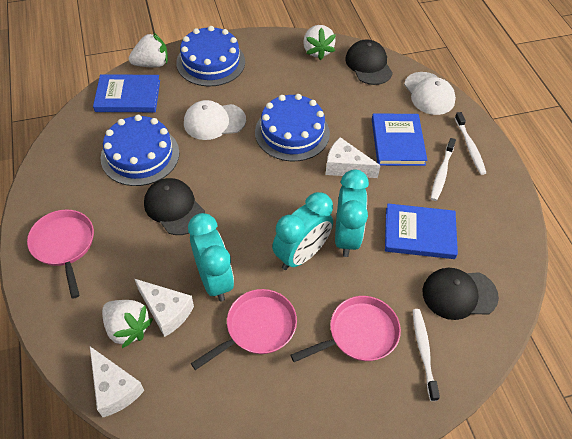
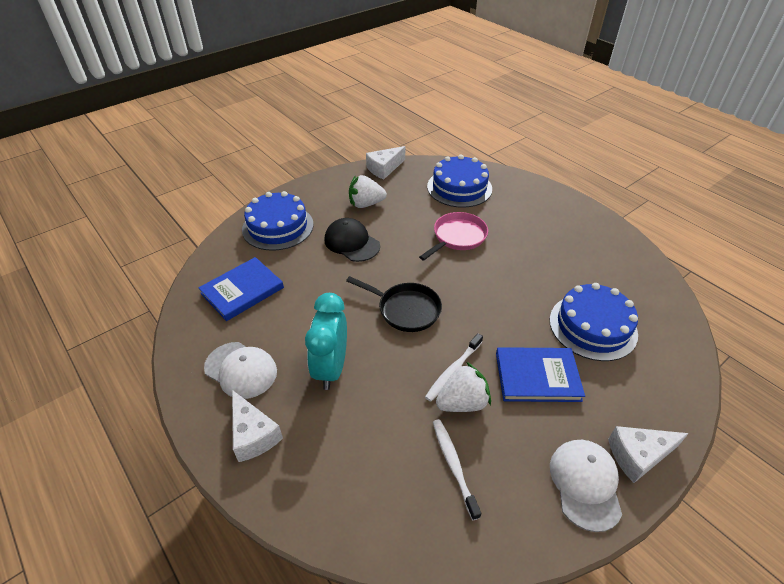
black cap: 3 -> 1
black pan: 0 -> 1
blue book: 3 -> 2
pink pan: 3 -> 1
turquoise clock: 3 -> 1
white strawberry: 3 -> 2
white toothbrush: 3 -> 2

